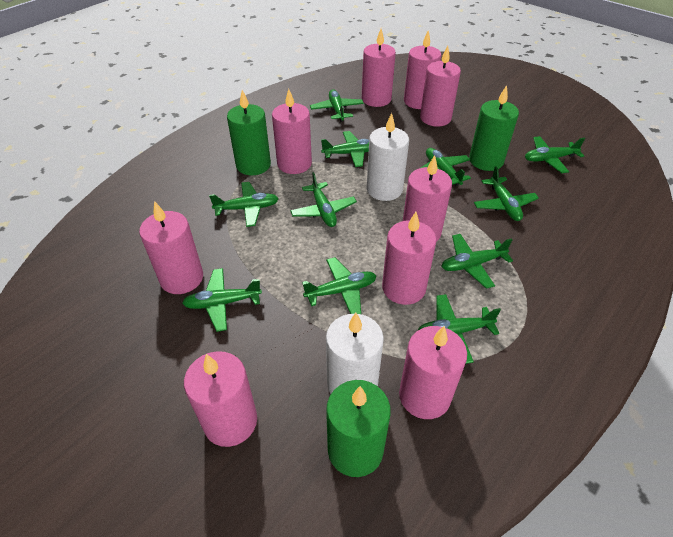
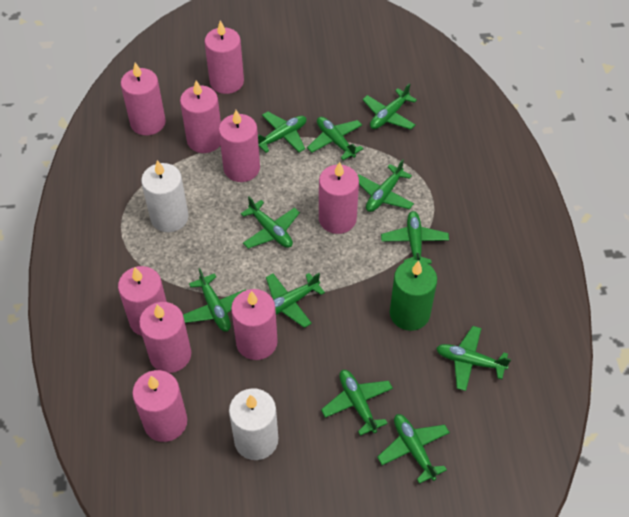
green candle: 3 -> 1

